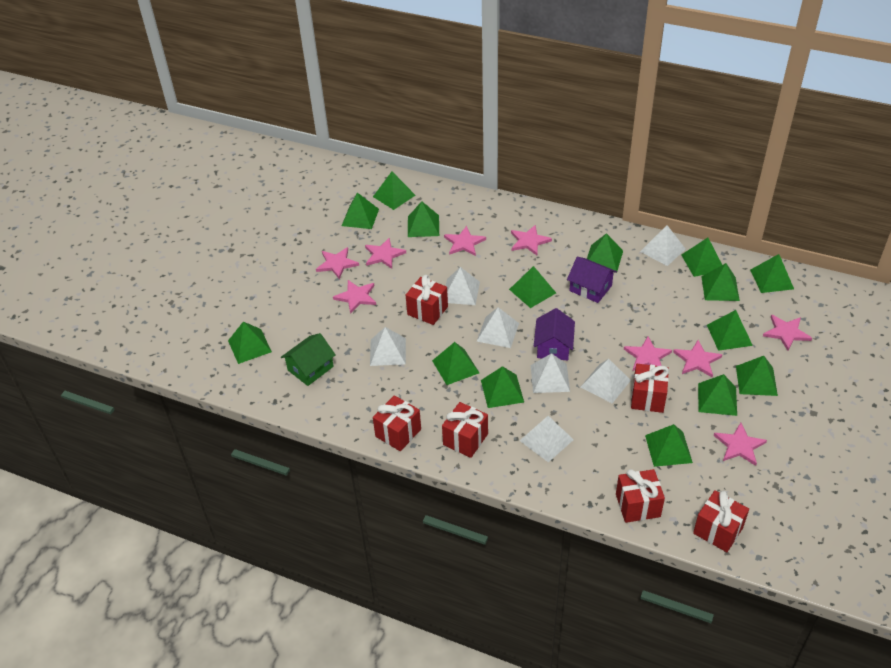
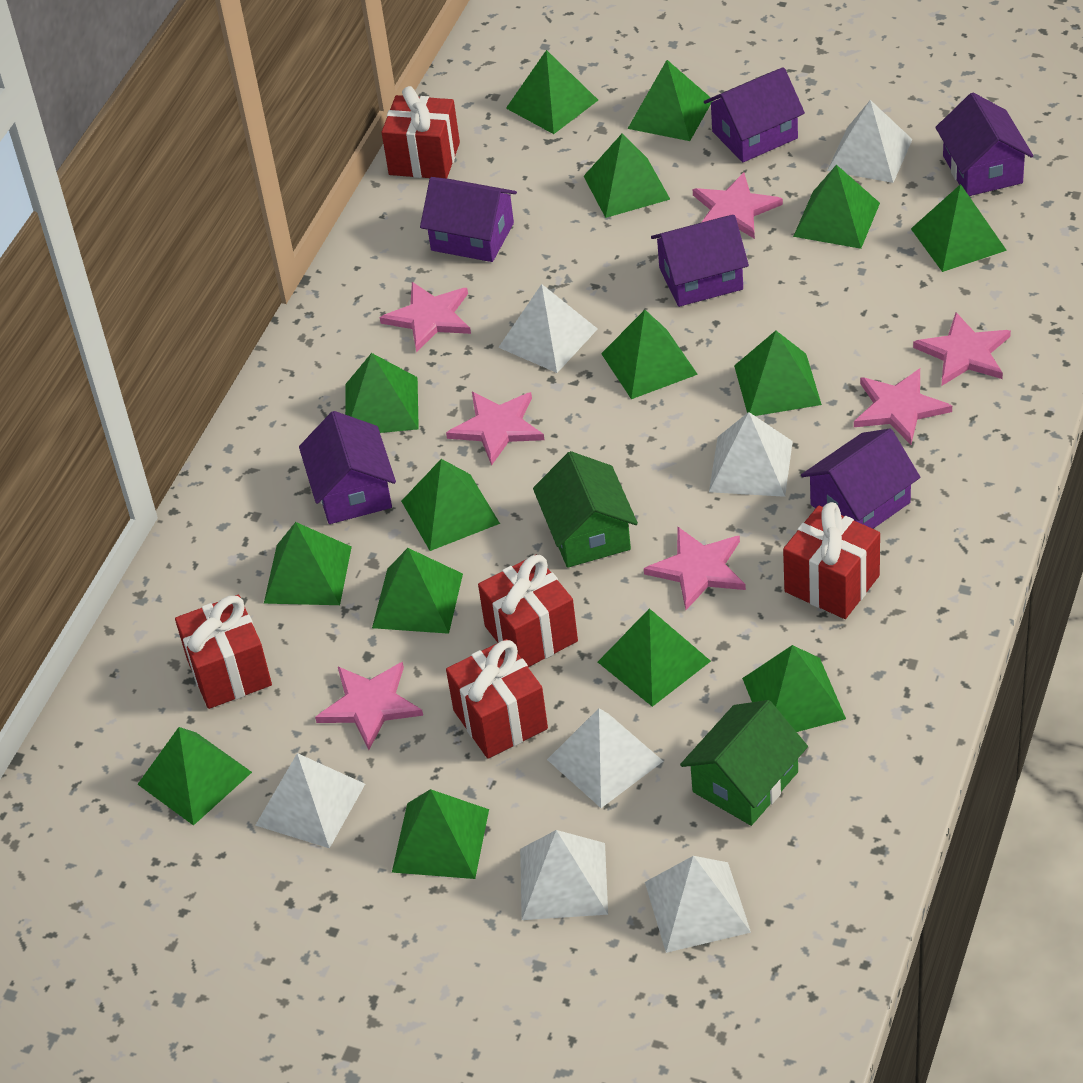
green house: 1 -> 2
pink star: 9 -> 7
purple house: 2 -> 6
red gift: 6 -> 5

